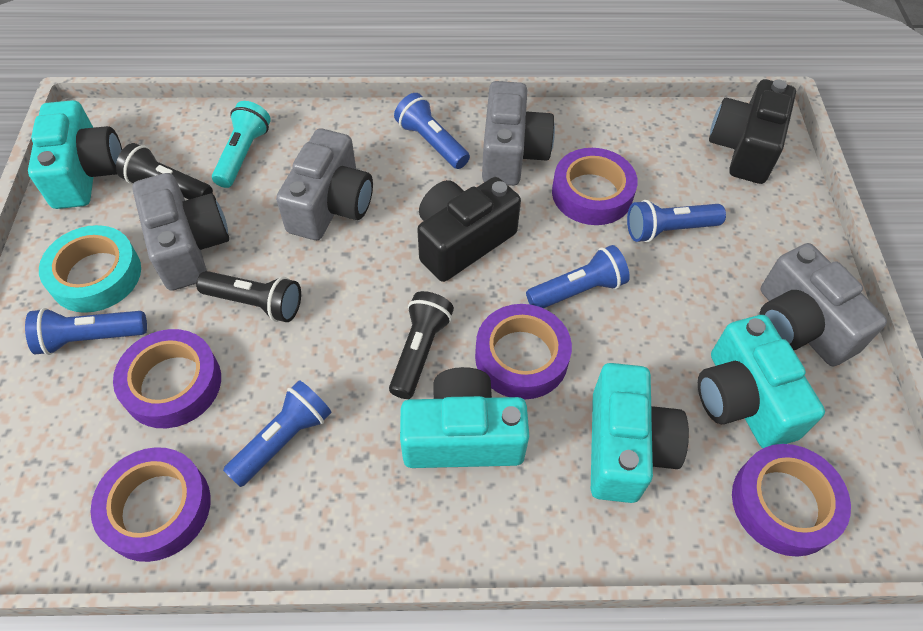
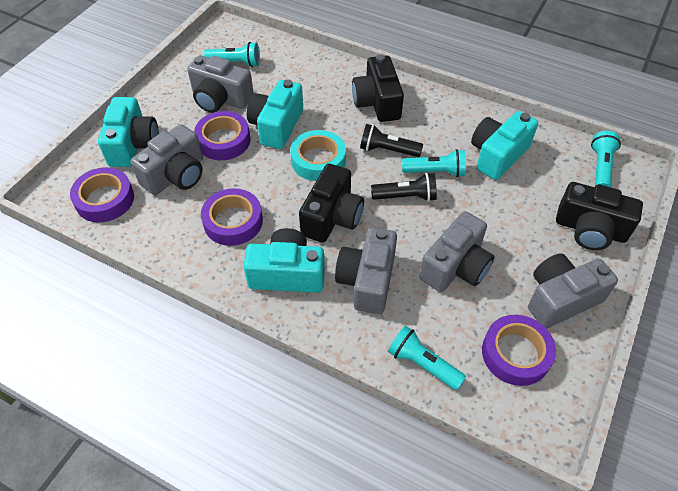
black camera: 2 -> 3
black flashlight: 3 -> 2
blue flashlight: 5 -> 0
grey camera: 4 -> 5
purple tape: 5 -> 4
turquoise flashlight: 1 -> 4

